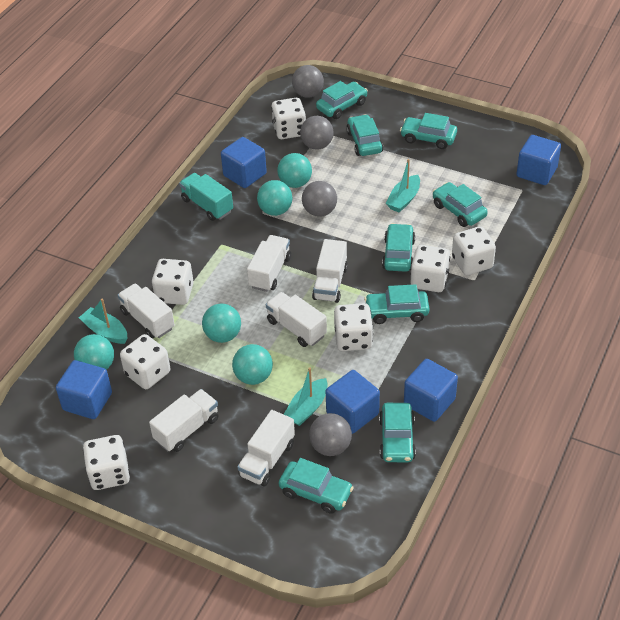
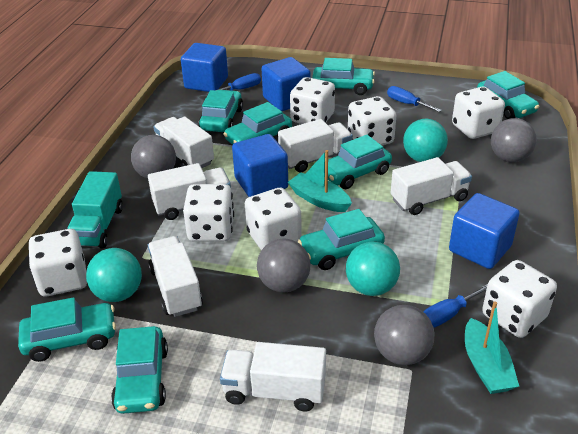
blue cube: 5 -> 4
blue screwdriver: 0 -> 3
turquoise ball: 5 -> 3
turquoise boat: 3 -> 2

